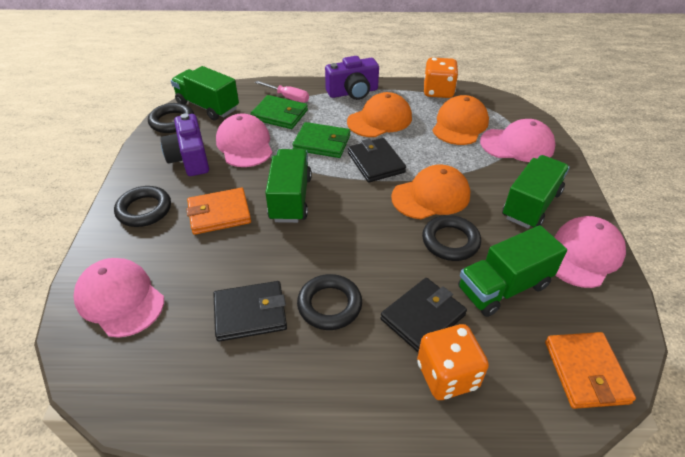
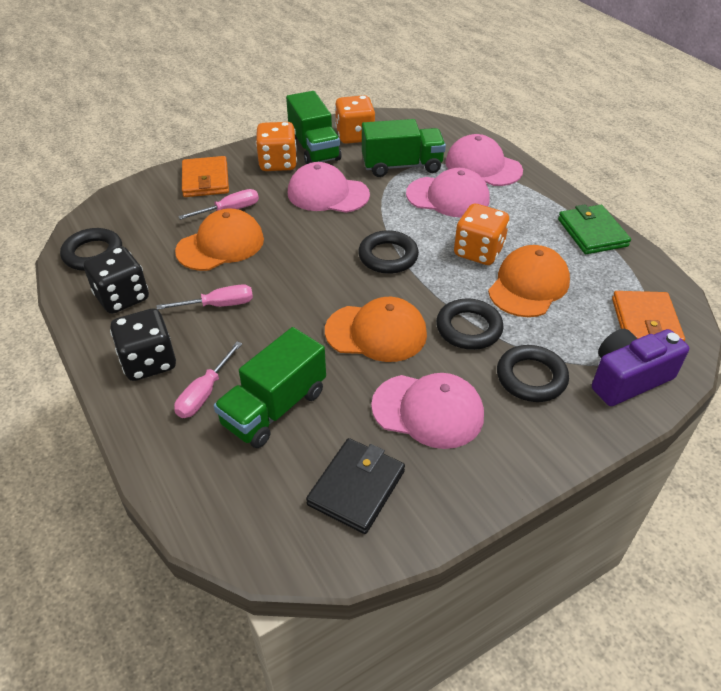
black dice: 0 -> 2
black wallet: 3 -> 1
green truck: 4 -> 3
green wallet: 2 -> 1
orange dice: 2 -> 3
pink screwdriver: 1 -> 3
purple camera: 2 -> 1

